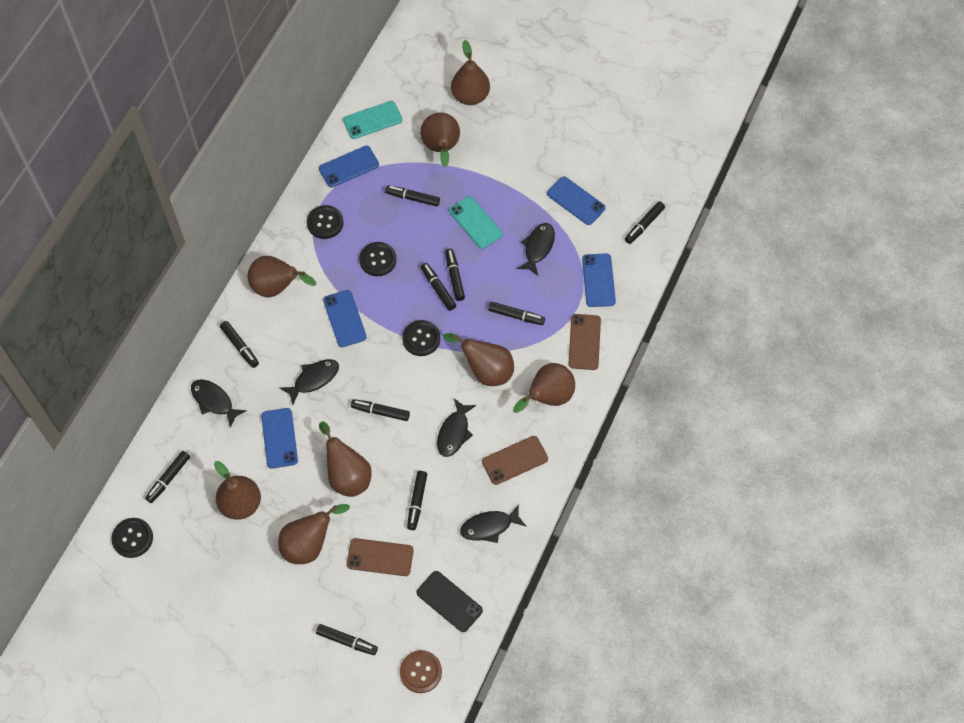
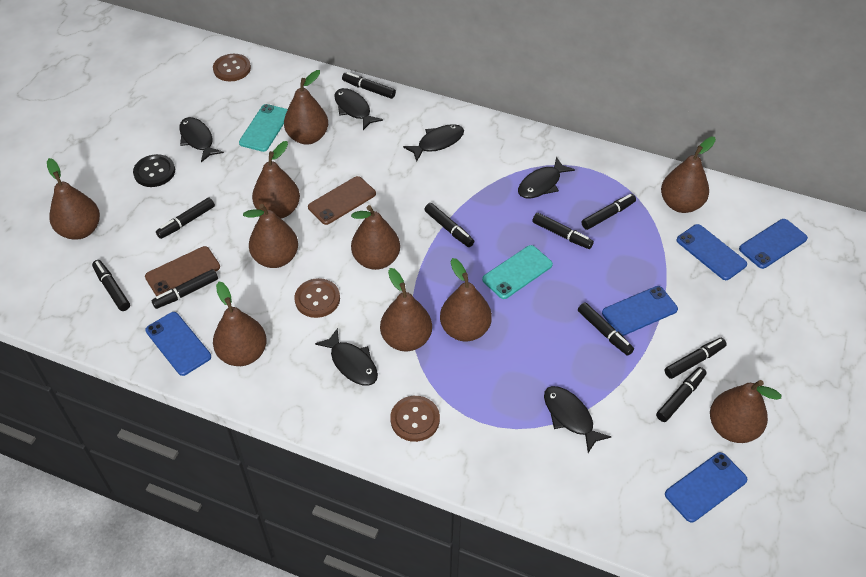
black button: 4 -> 1
black fish: 5 -> 6
black phone: 1 -> 0
brown button: 1 -> 3
brown pear: 8 -> 10
brown phone: 3 -> 2

